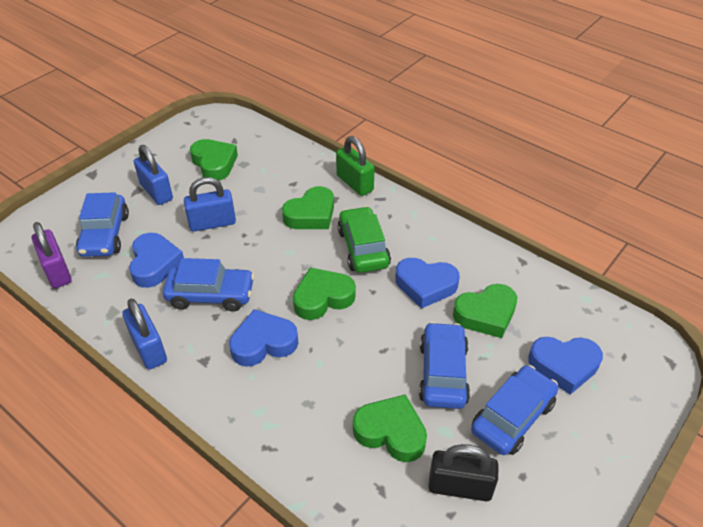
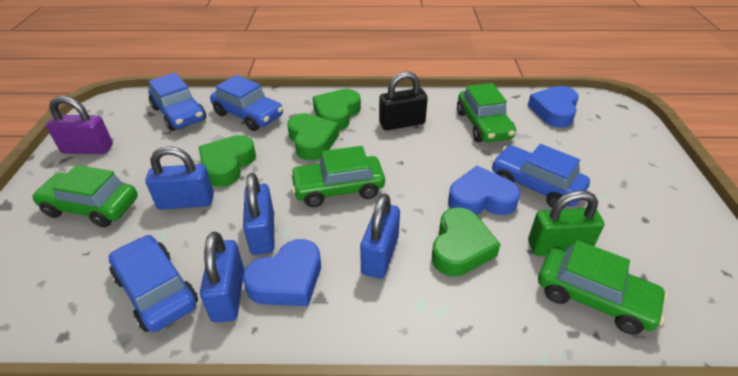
blue heart: 4 -> 3
blue padlock: 3 -> 4
green car: 1 -> 4
green heart: 5 -> 4

